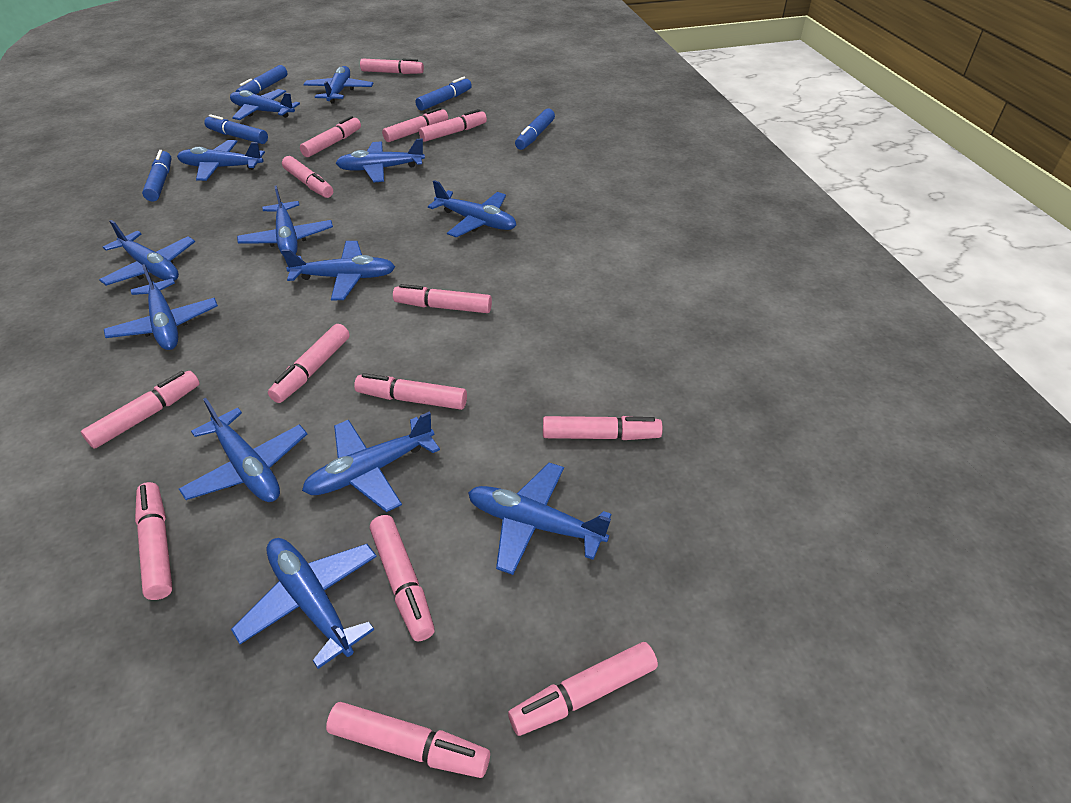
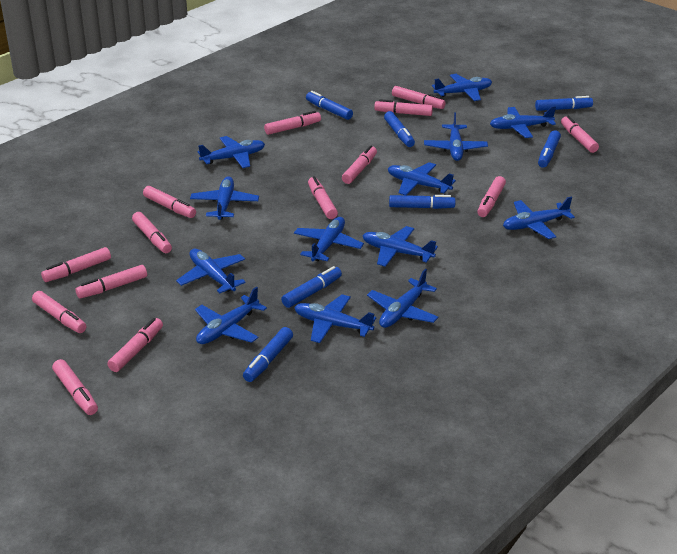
blue marker: 5 -> 7

